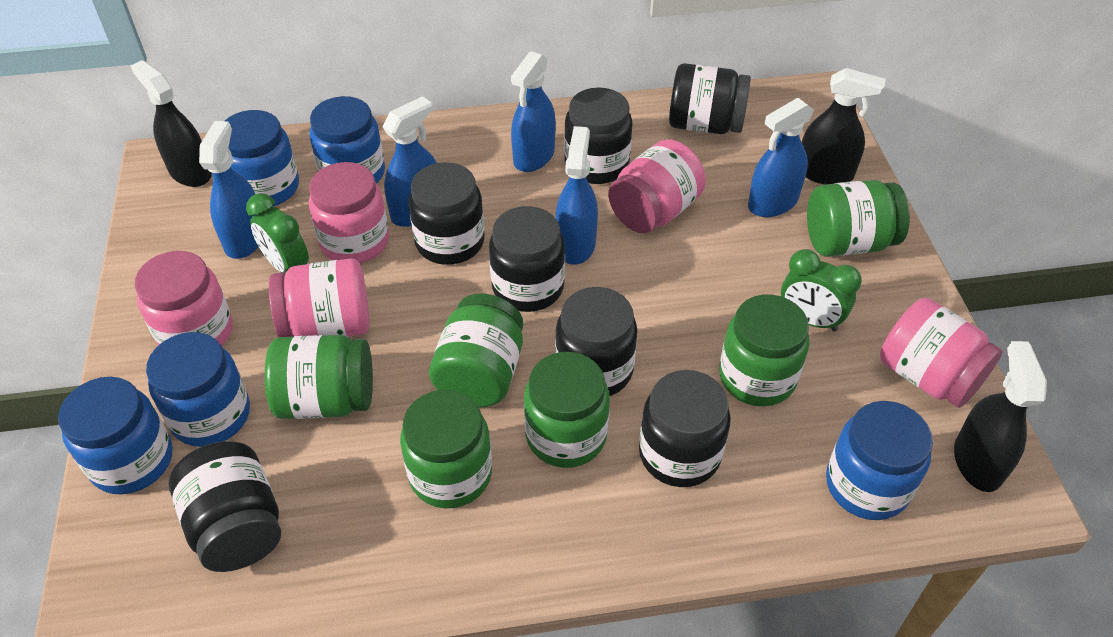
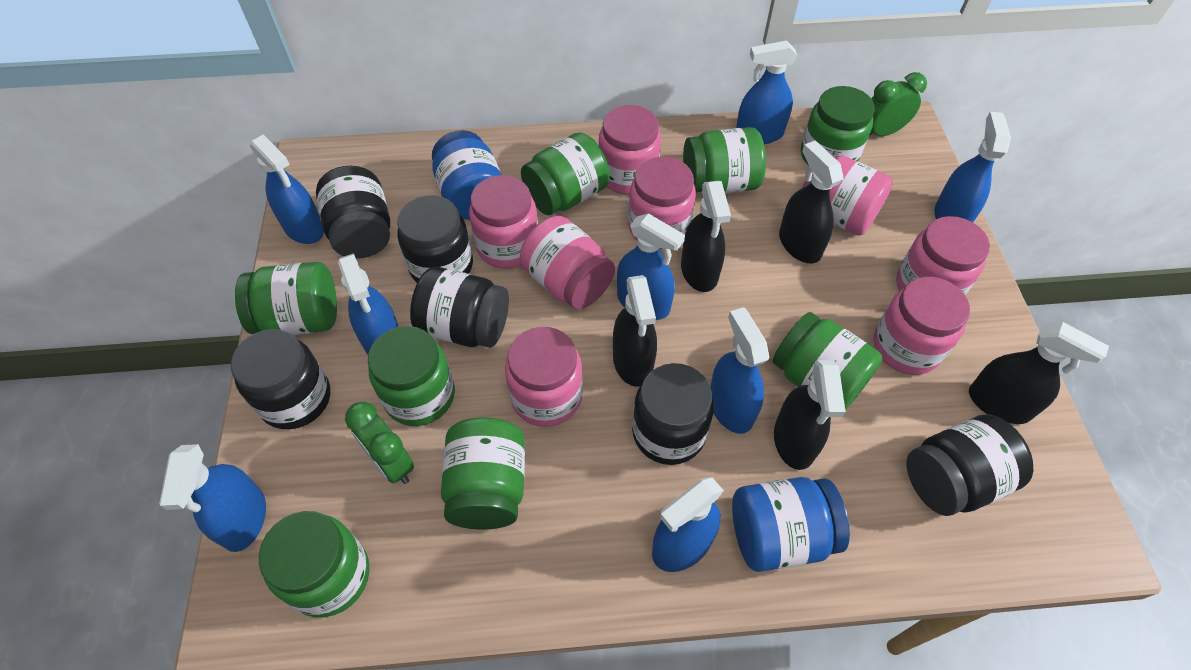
black jar: 7 -> 6
black spray bottle: 3 -> 5
blue jar: 5 -> 2
blue spray bottle: 5 -> 8
green jar: 6 -> 8
pink jar: 5 -> 8

